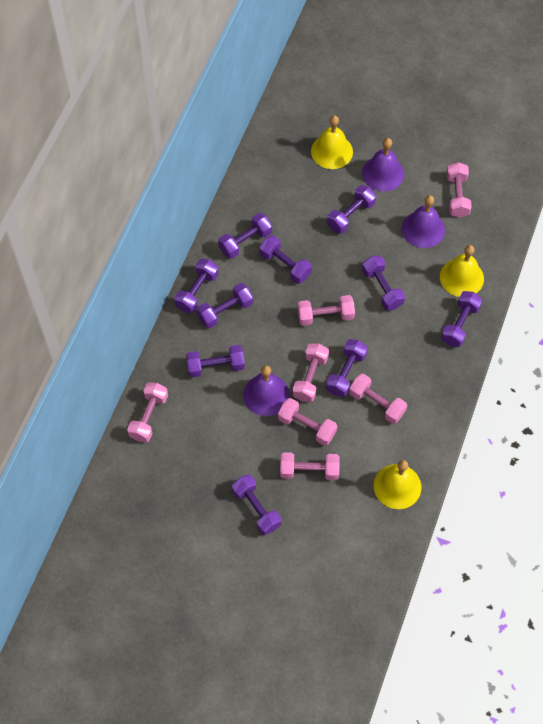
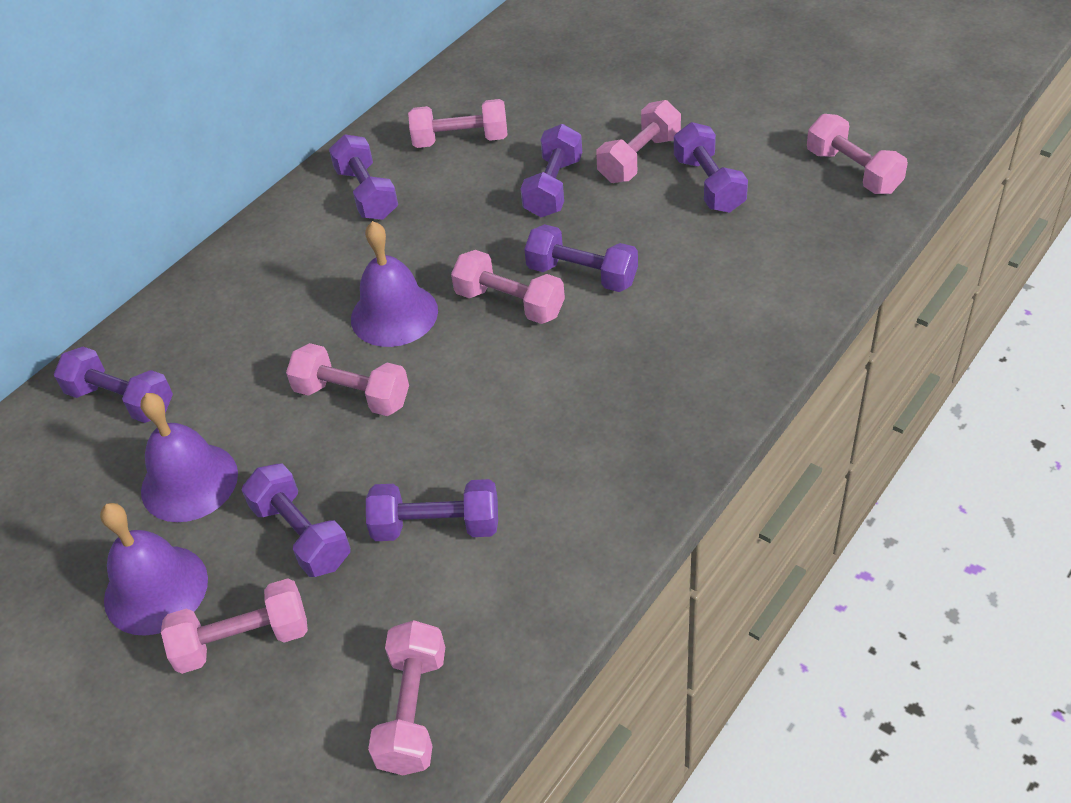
purple dumbbell: 10 -> 7
yellow bell: 3 -> 0

